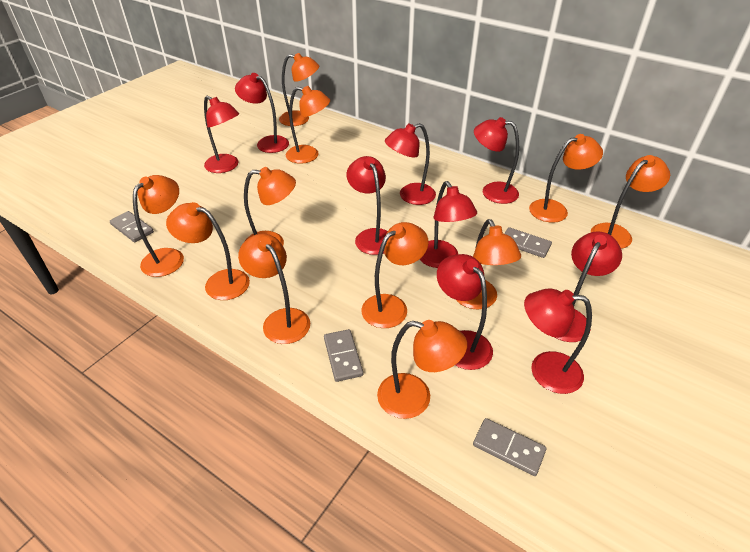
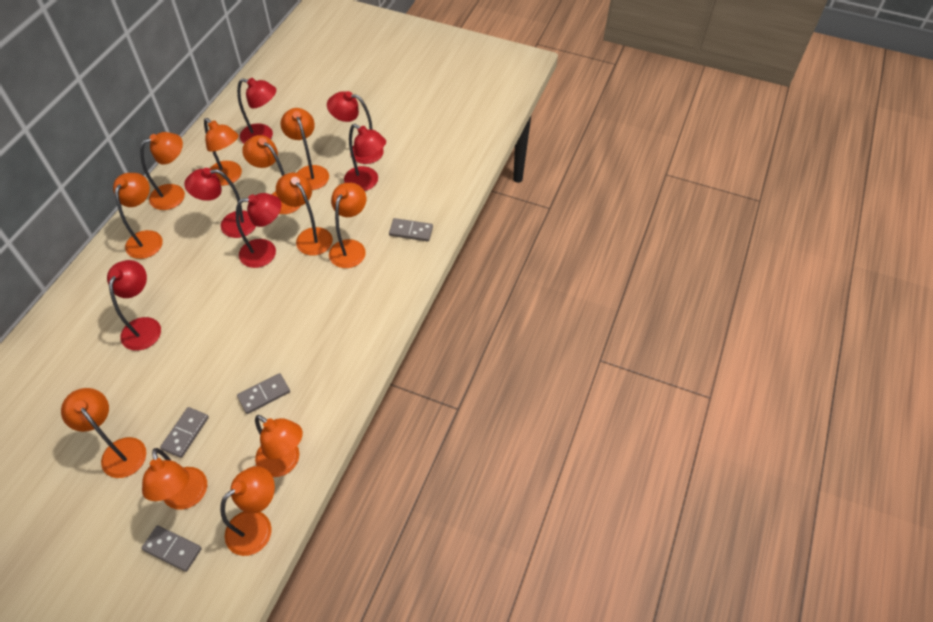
red lamp: 9 -> 6

